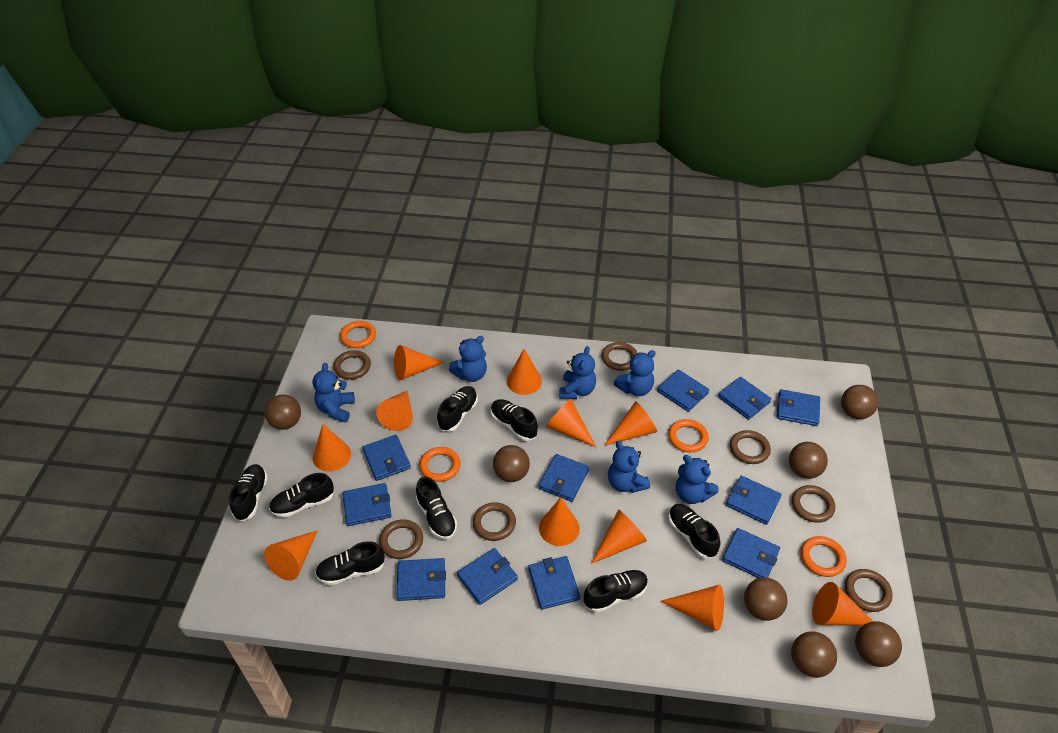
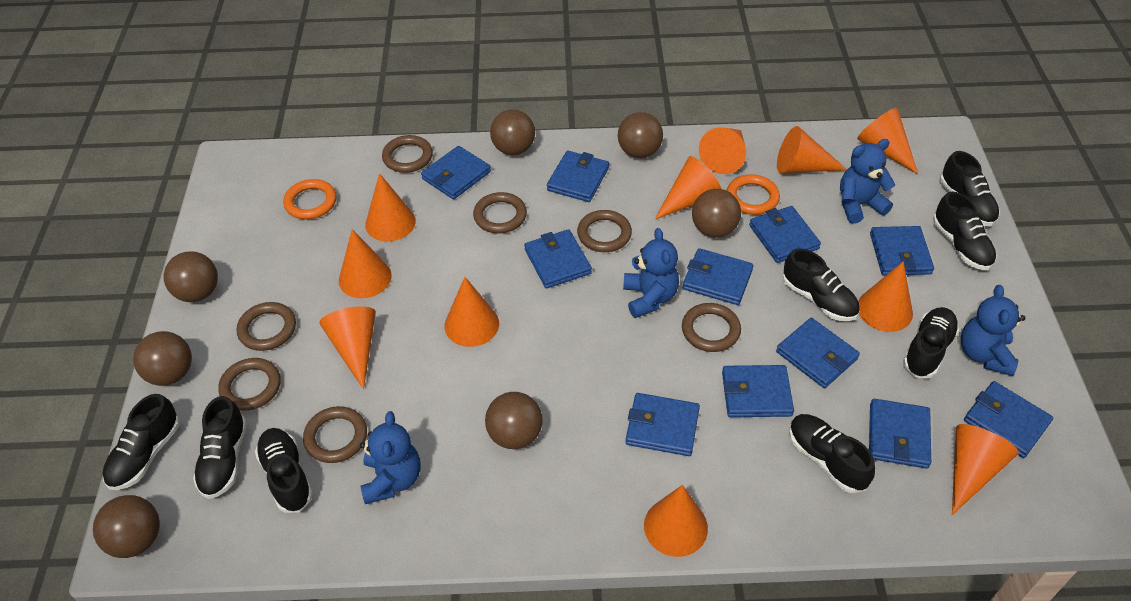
blue teddy bear: 6 -> 4
orange ring: 4 -> 2

